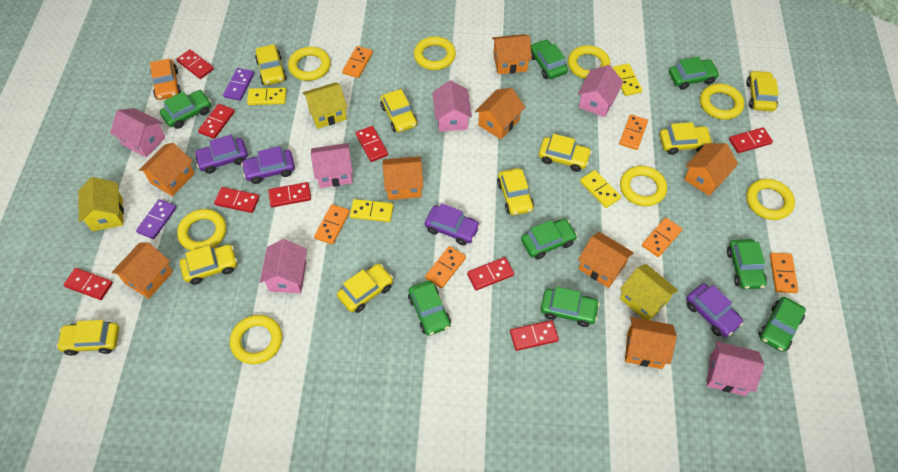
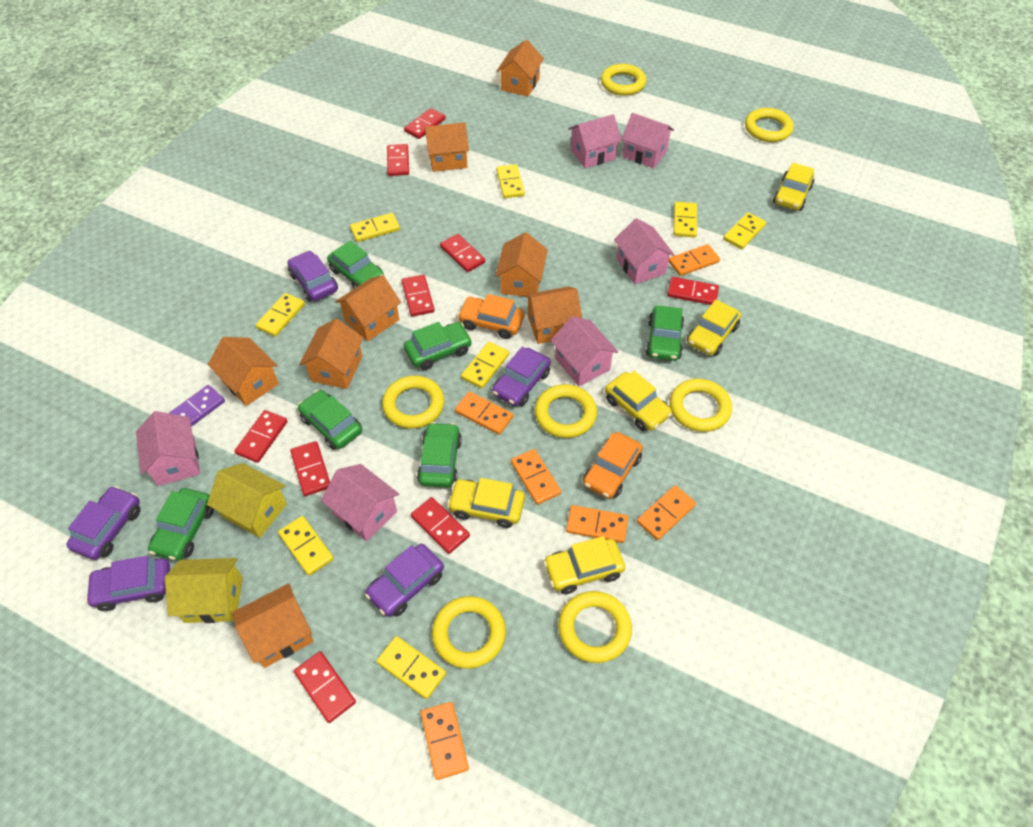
green car: 8 -> 6
orange car: 1 -> 2
purple car: 4 -> 5
purple domino: 2 -> 1
yellow car: 9 -> 5
yellow domino: 4 -> 8
yellow house: 3 -> 2
yellow ring: 8 -> 7

